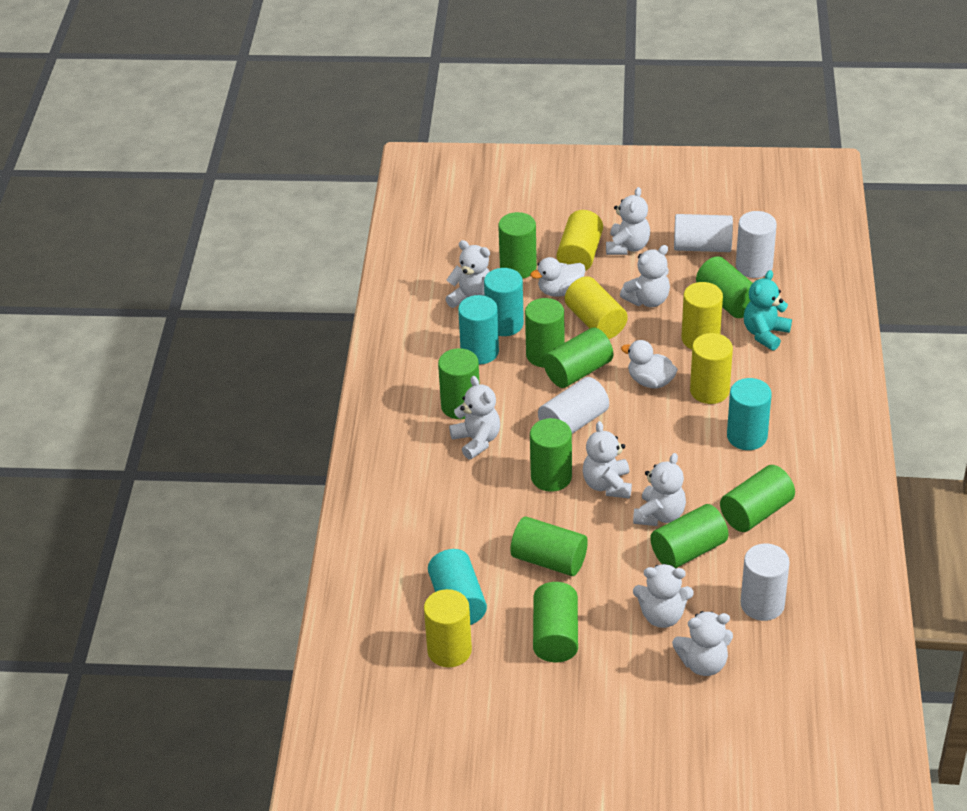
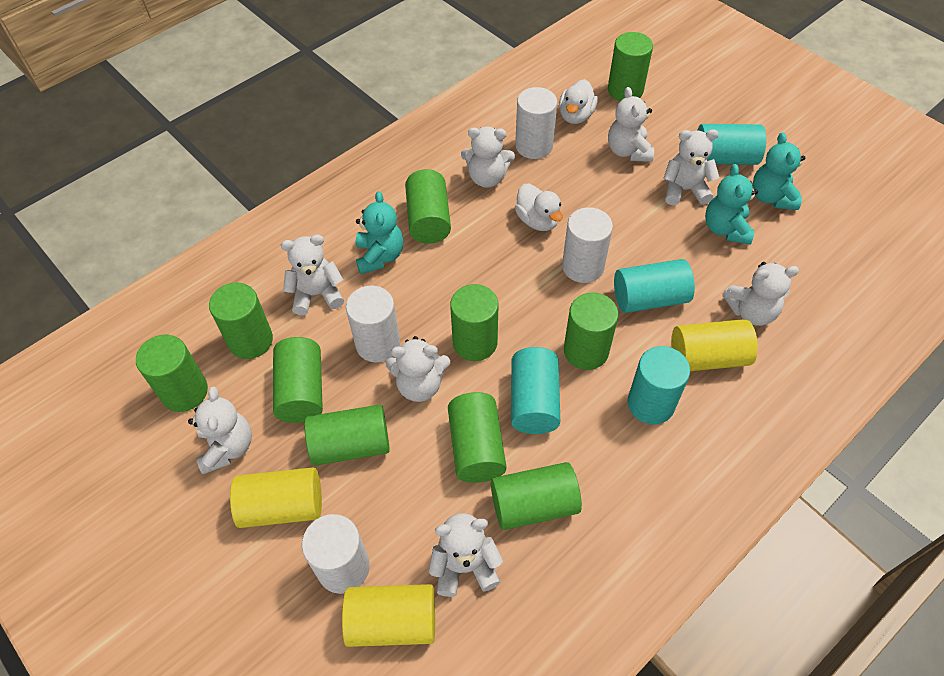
turquoise teddy bear: 1 -> 3
yellow cylinder: 5 -> 3

